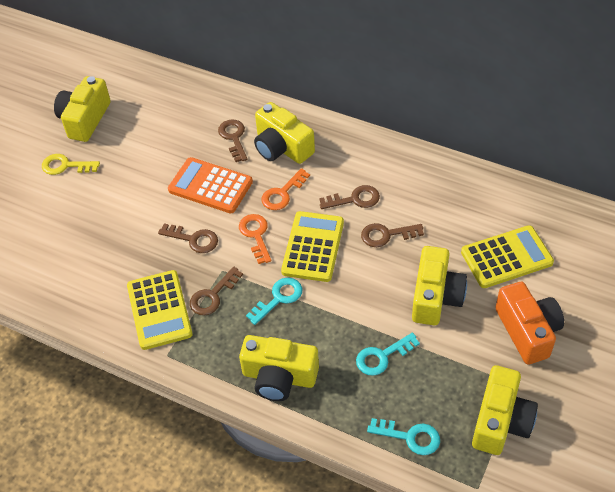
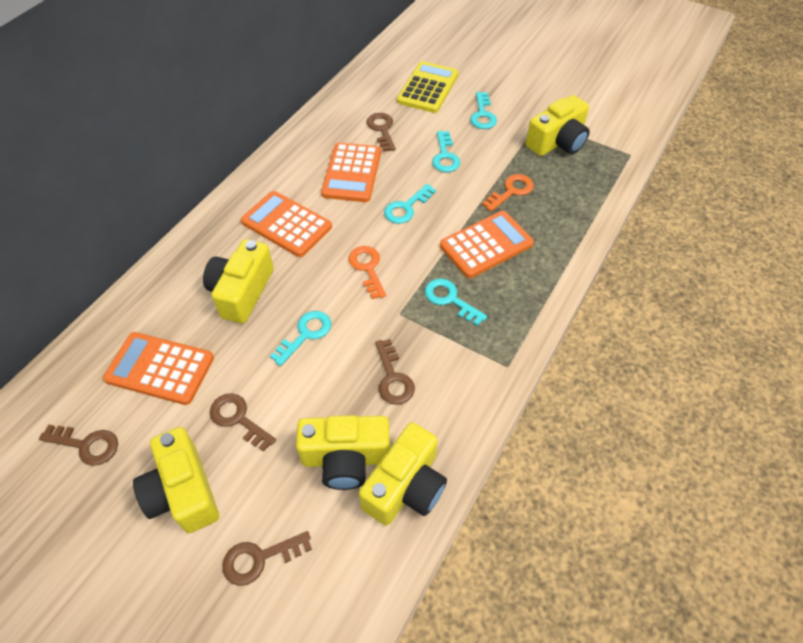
orange calculator: 1 -> 4
orange camera: 1 -> 0
turquoise key: 3 -> 5
yellow calculator: 3 -> 1
yellow key: 1 -> 0

